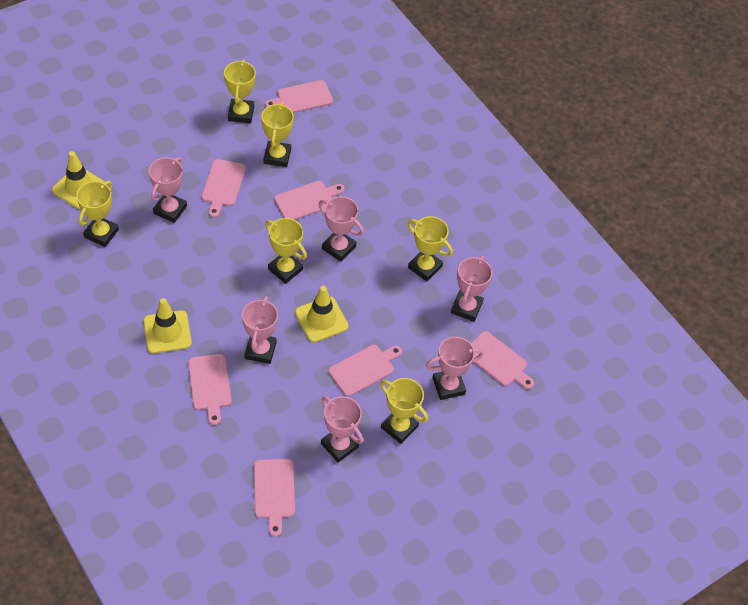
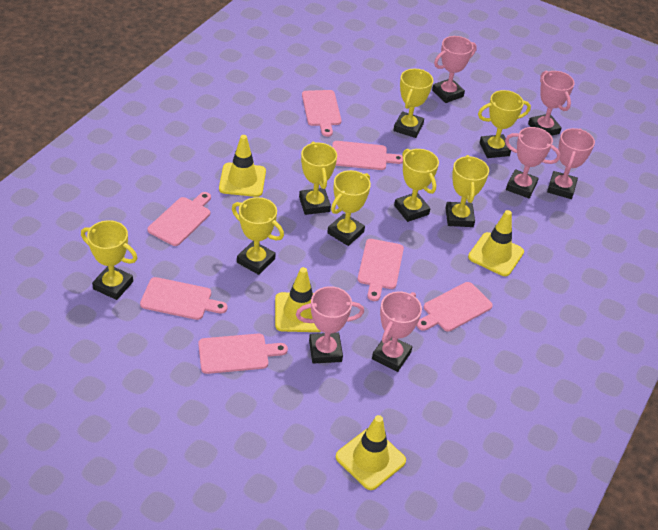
yellow traffic cone: 3 -> 4
yellow trophy: 6 -> 8

